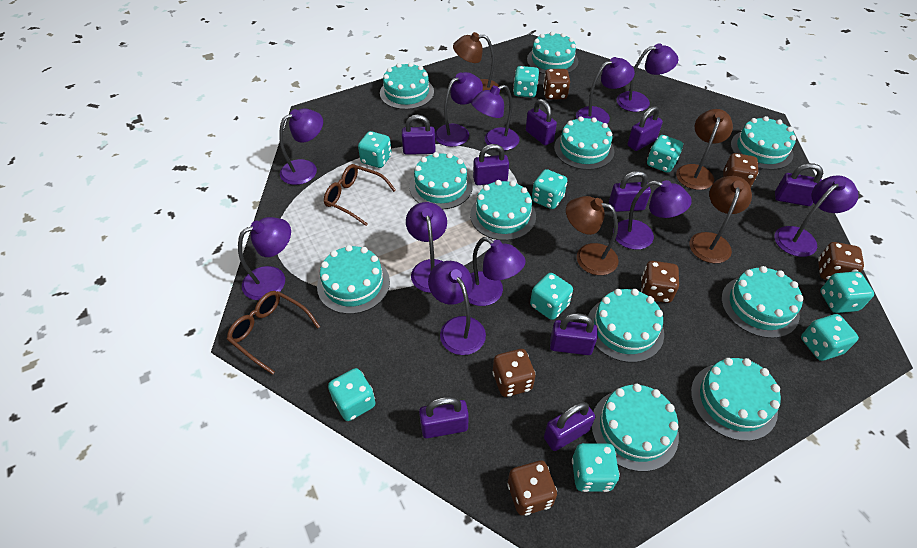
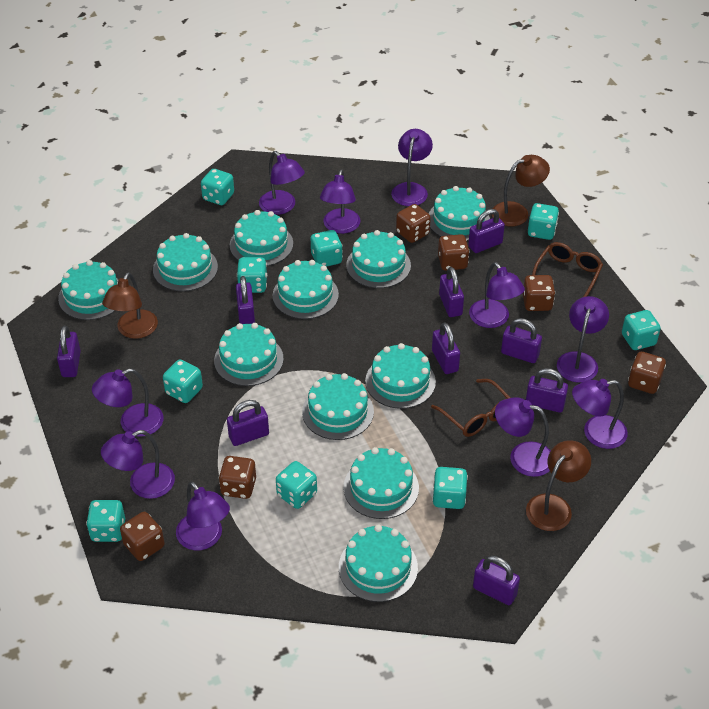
brown lamp: 4 -> 3
purple lamp: 11 -> 10

